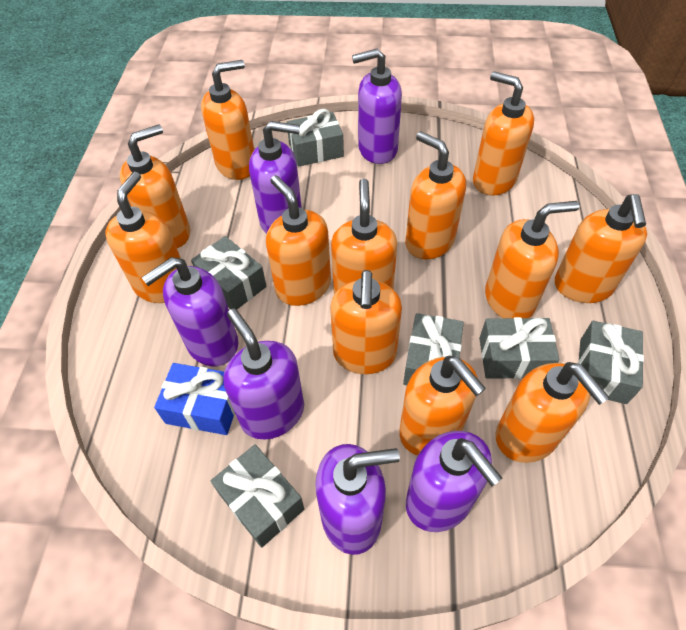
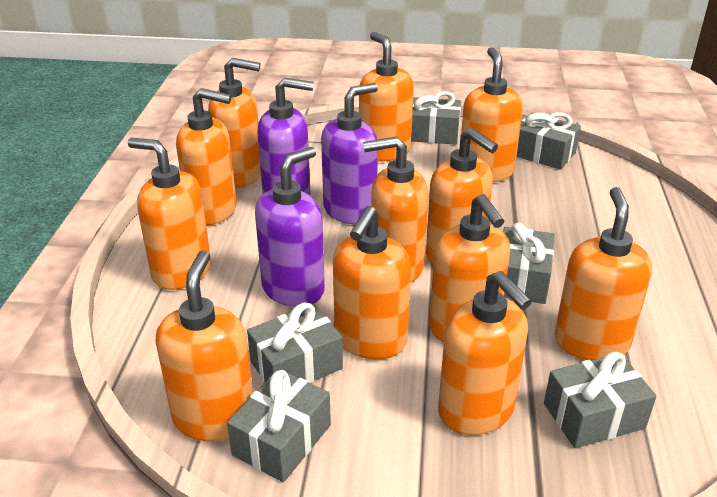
blue gift: 1 -> 0
purple soap dispenser: 6 -> 3

